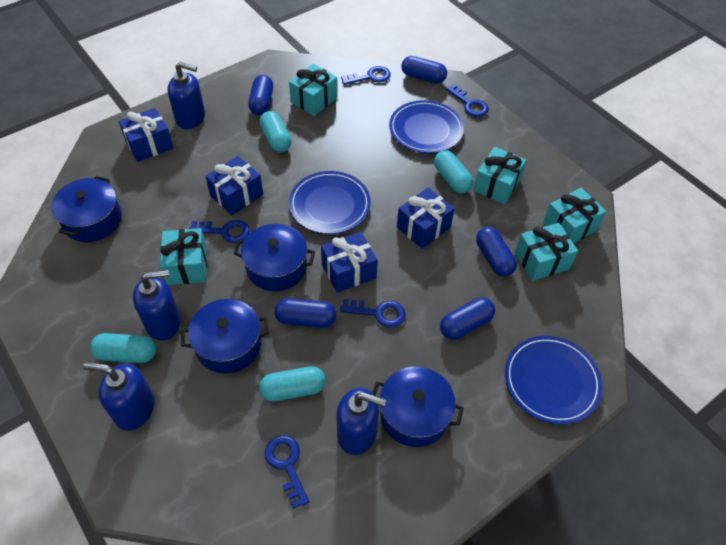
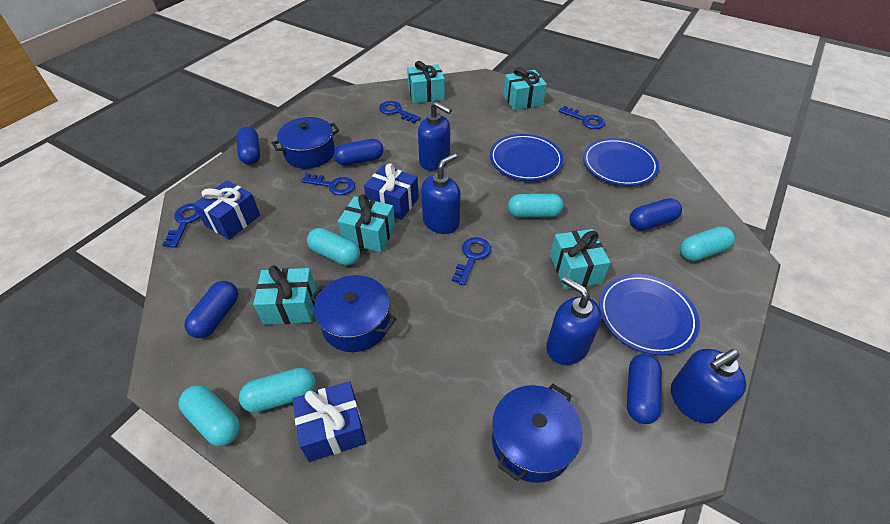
blue gift: 4 -> 3
blue pot: 4 -> 3
turquoise capsule: 4 -> 5

